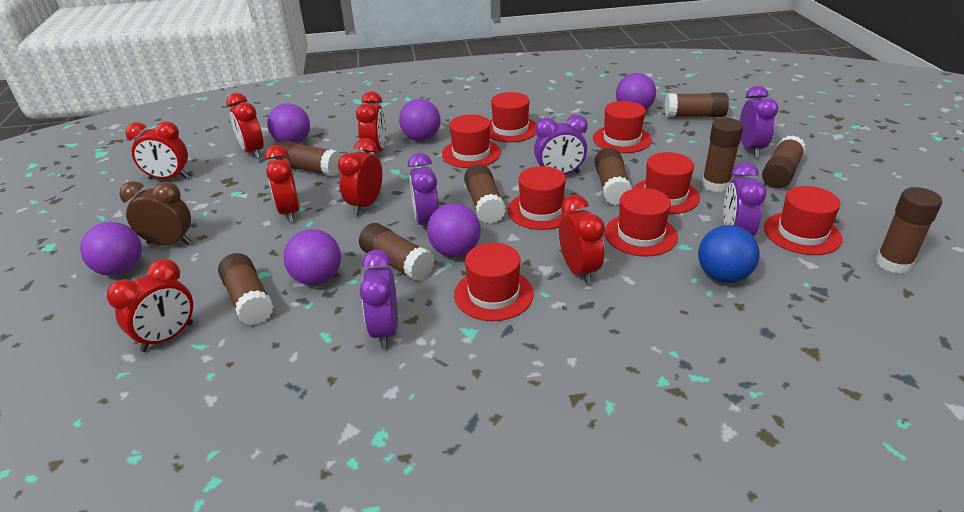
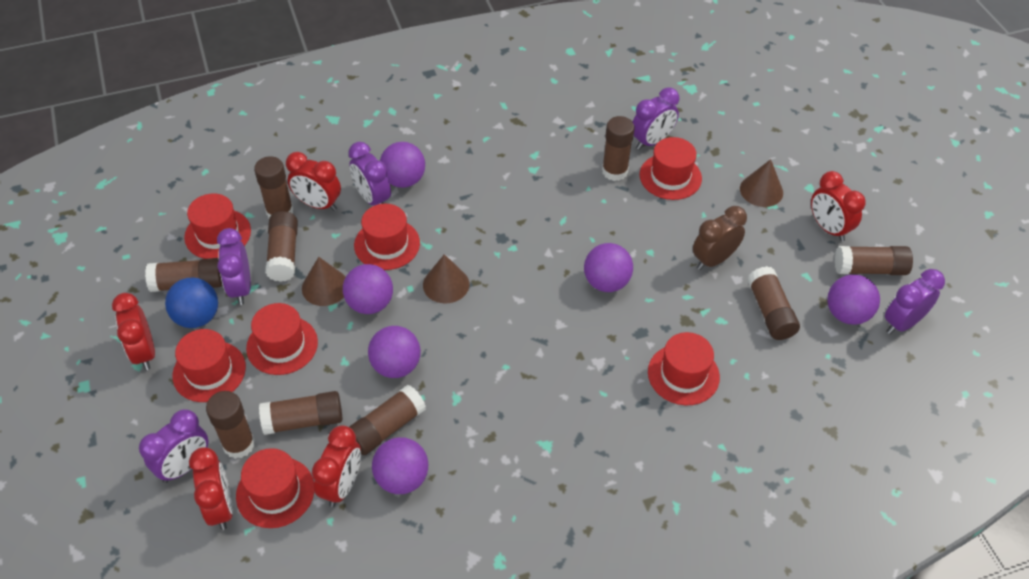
brown cone: 0 -> 3
red clock: 7 -> 5
red hat: 8 -> 7

